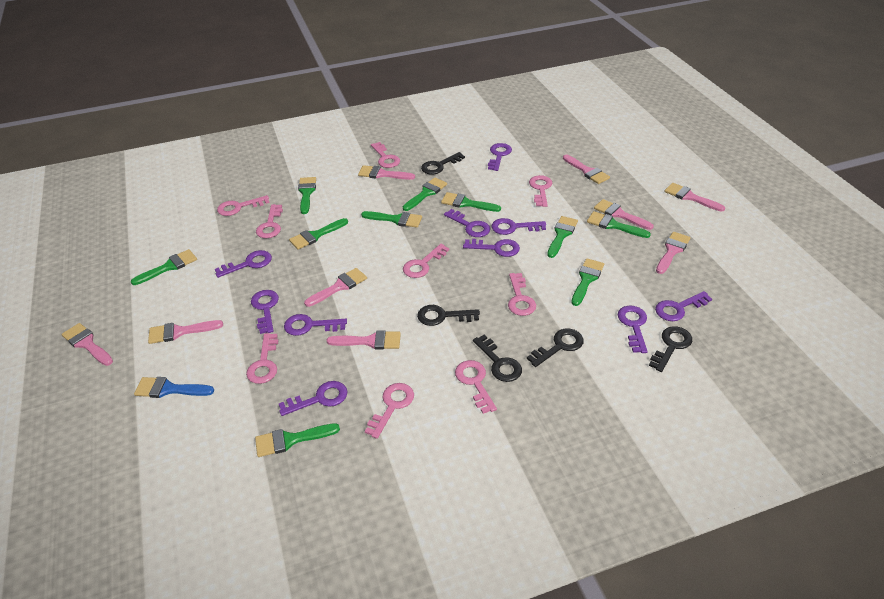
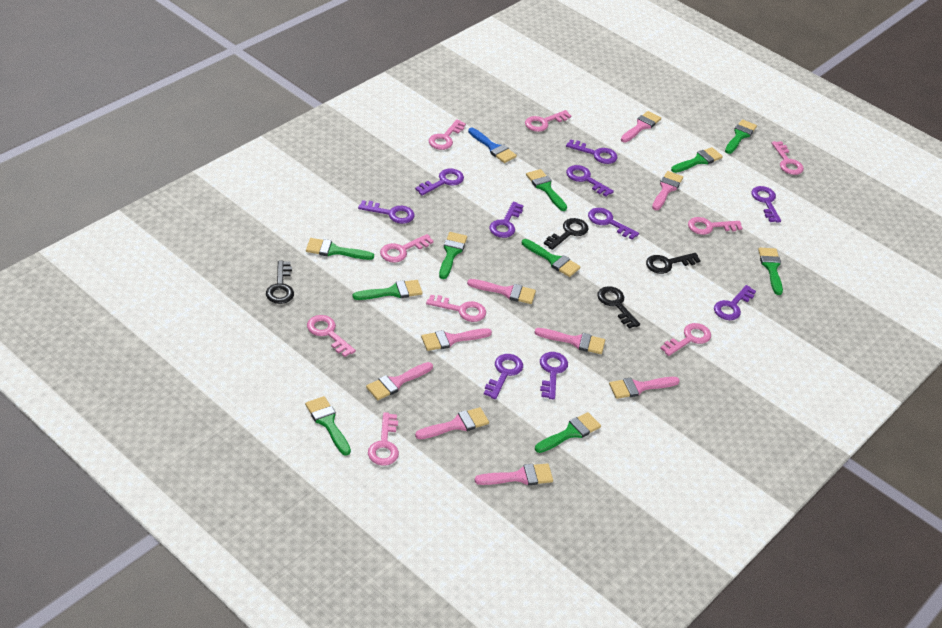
black key: 5 -> 4

